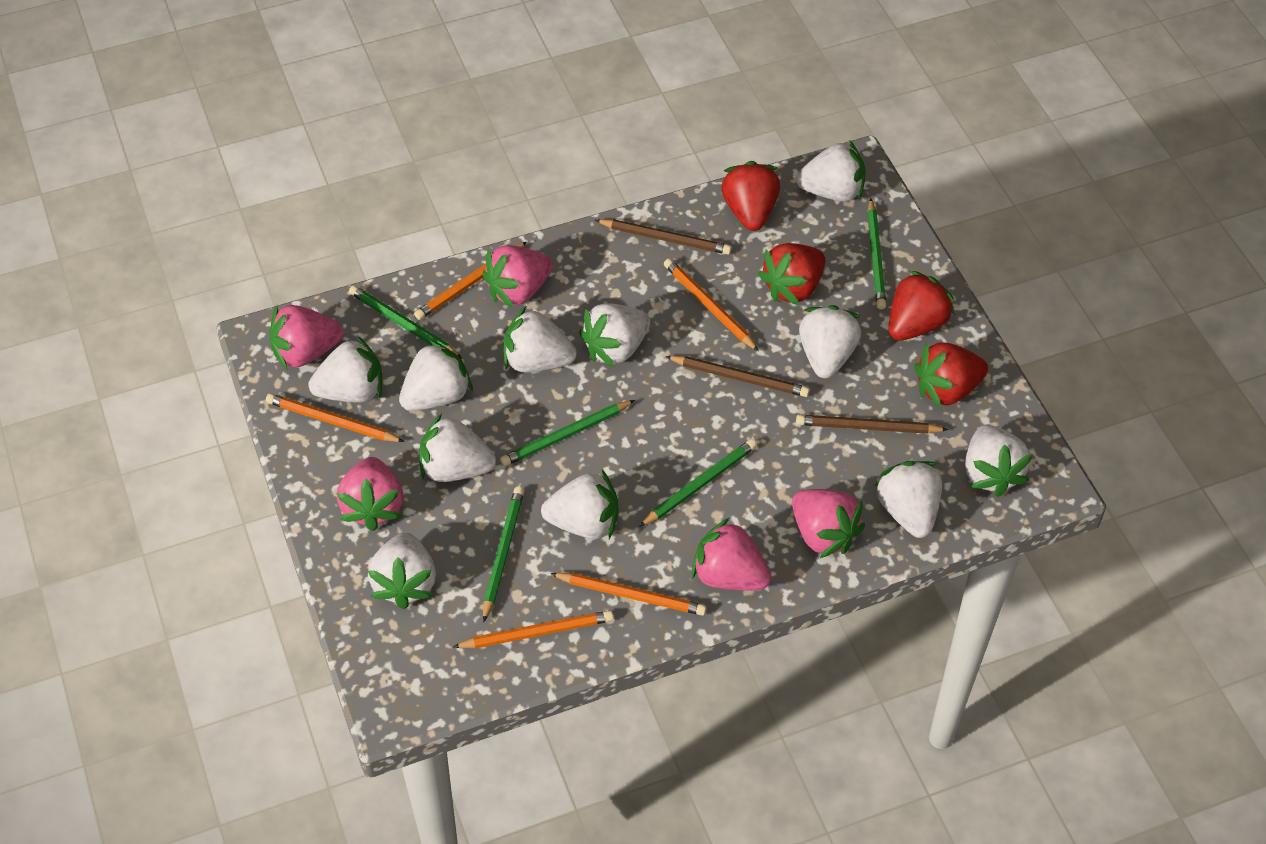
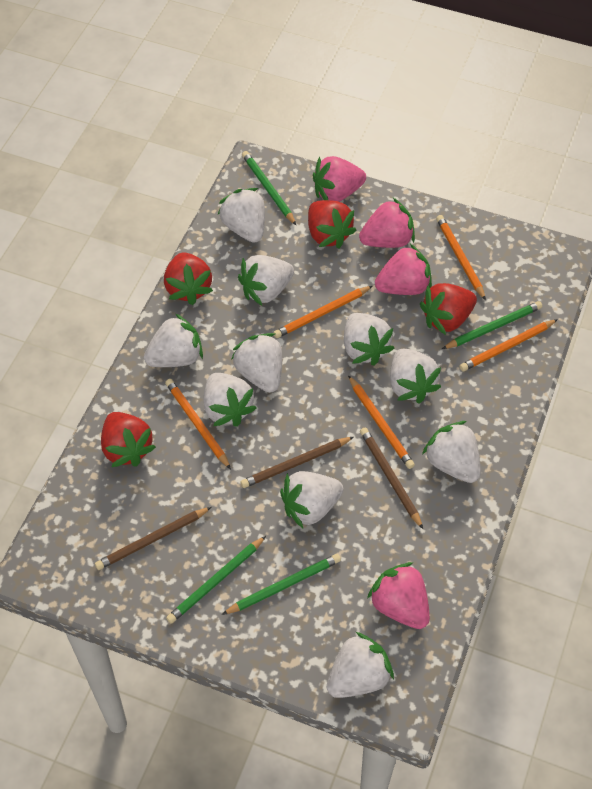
green pencil: 5 -> 4
pink strawberry: 5 -> 4
white strawberry: 11 -> 10

